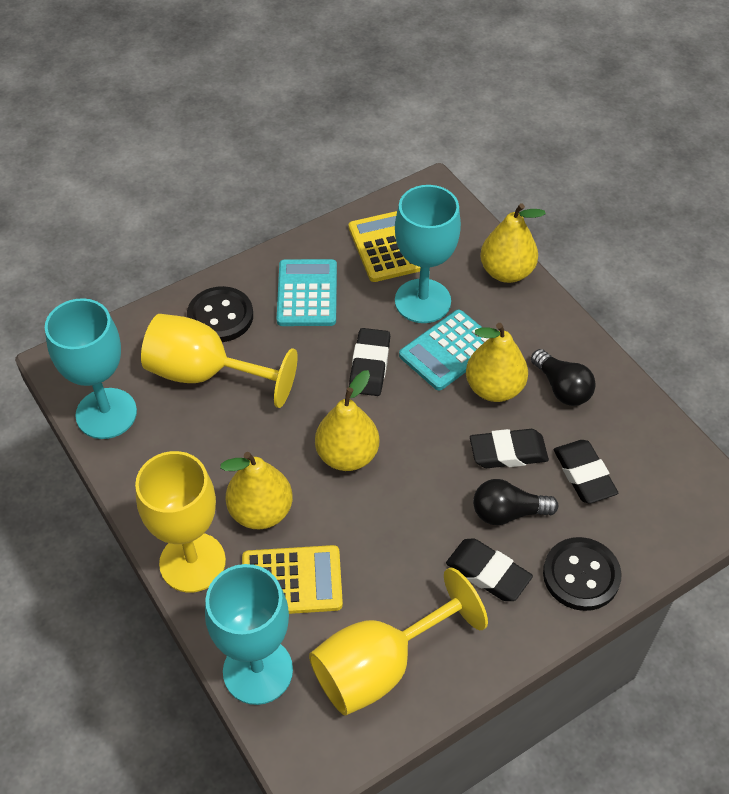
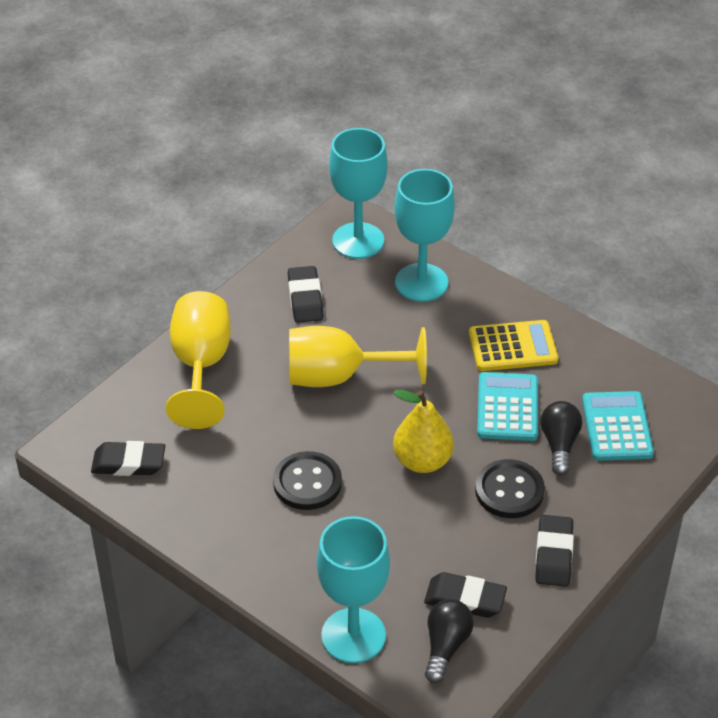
yellow calculator: 2 -> 1
yellow goblet: 3 -> 2
yellow pear: 4 -> 1

